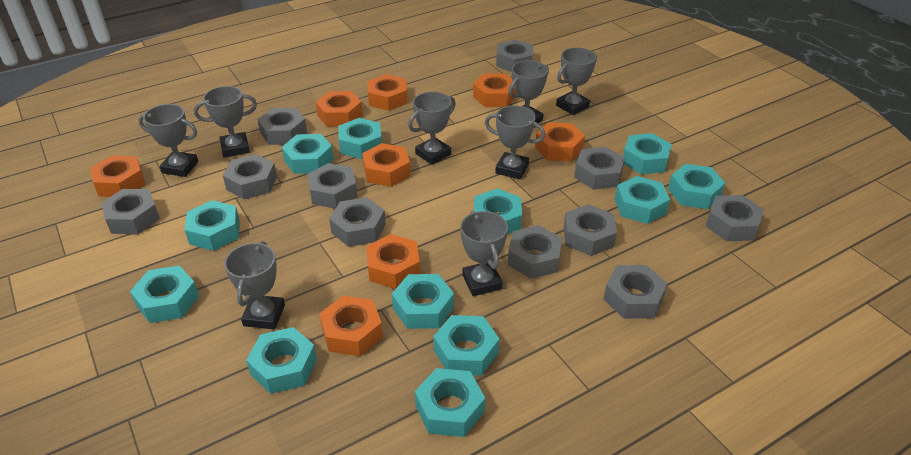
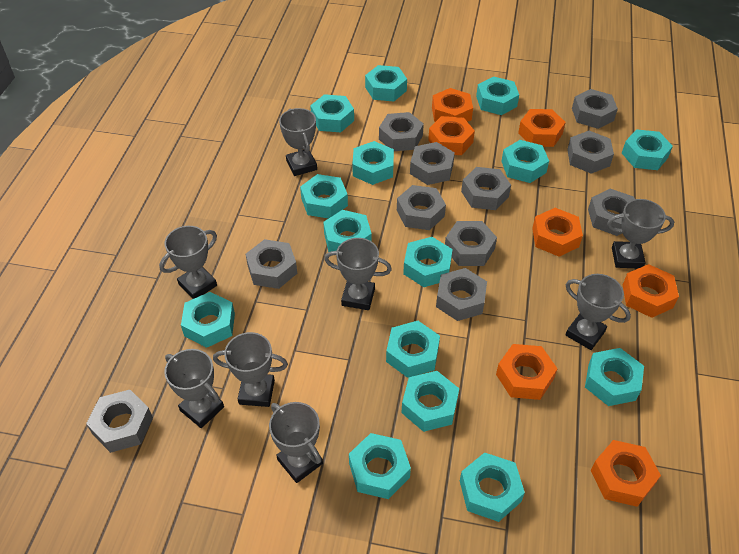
orange nut: 8 -> 7
turquoise nut: 12 -> 15

